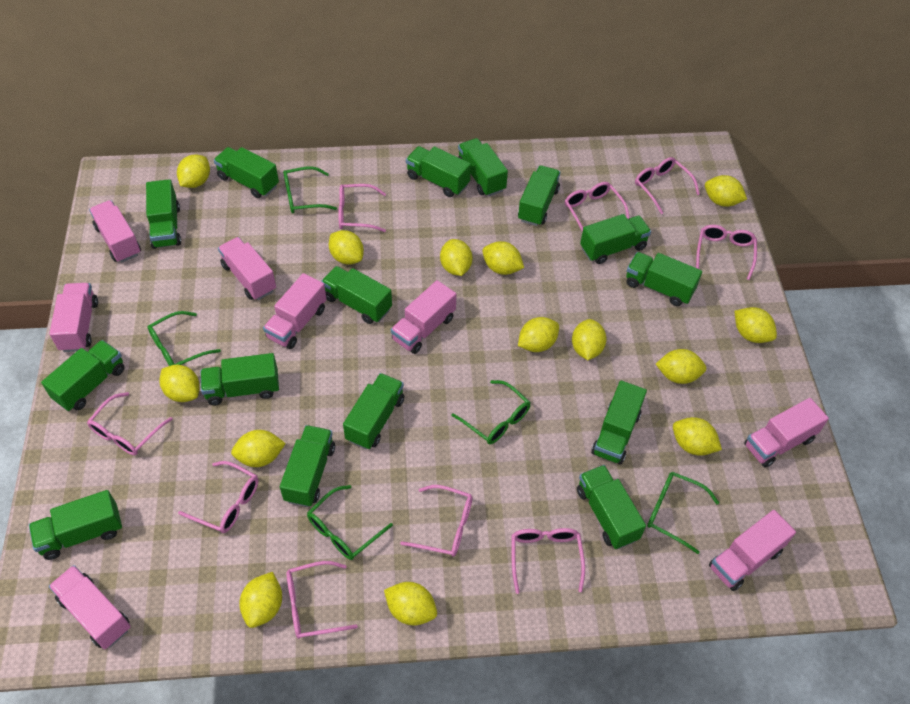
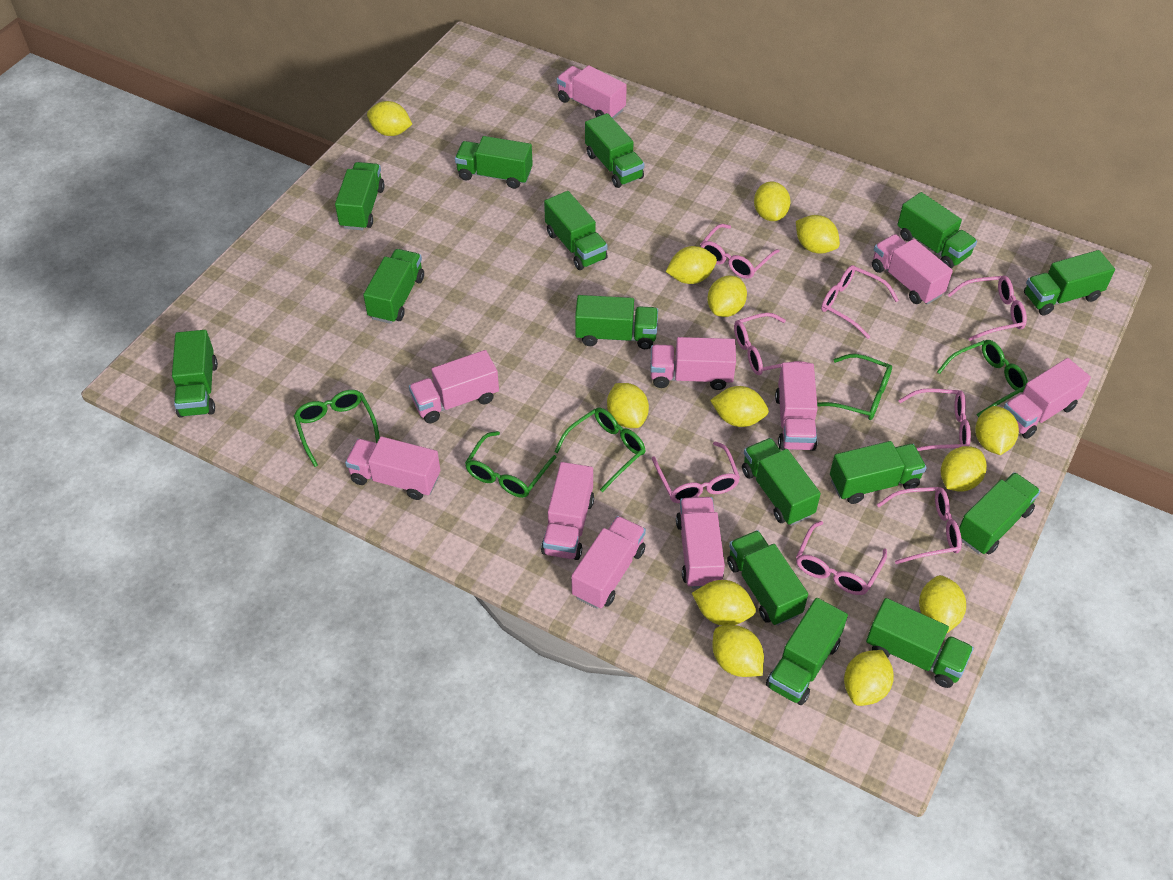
pink glasses: 9 -> 8
pink truck: 8 -> 10
yellow lemon: 14 -> 13

